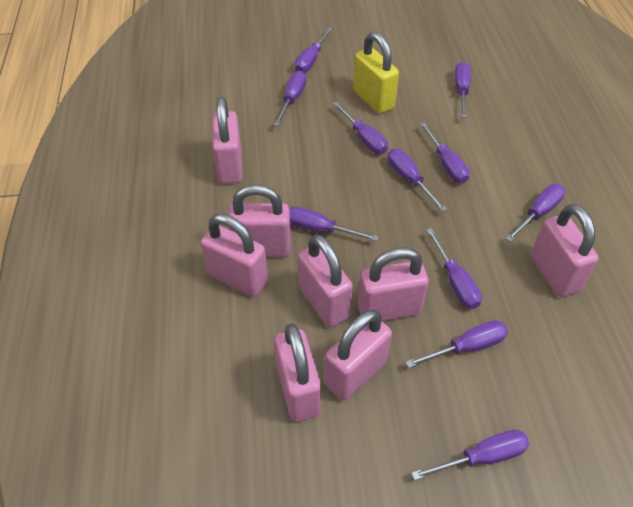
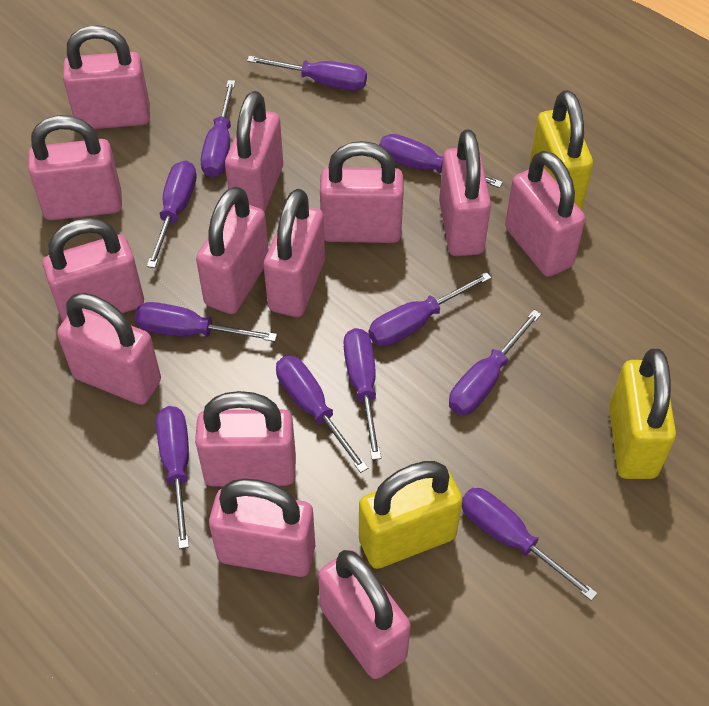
pink padlock: 8 -> 13
yellow padlock: 1 -> 3

